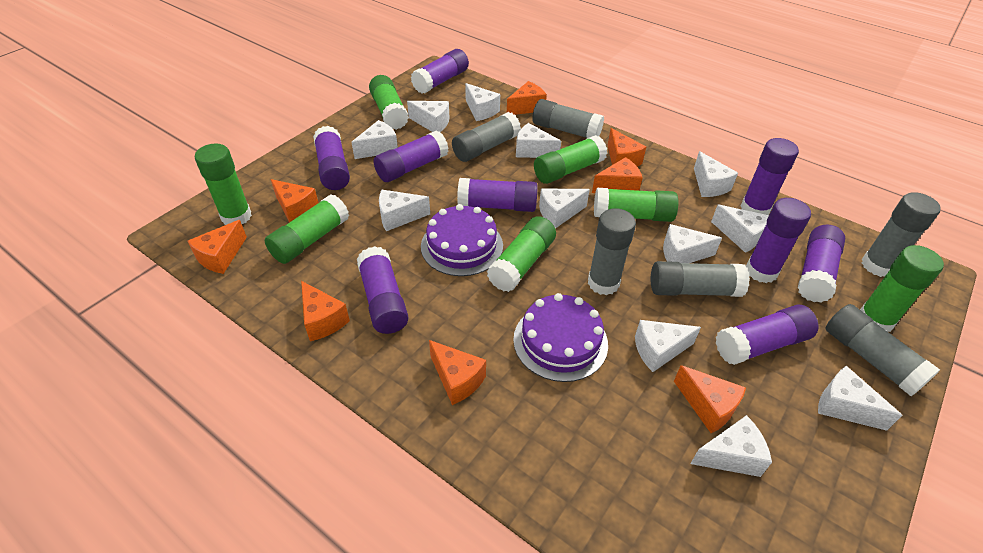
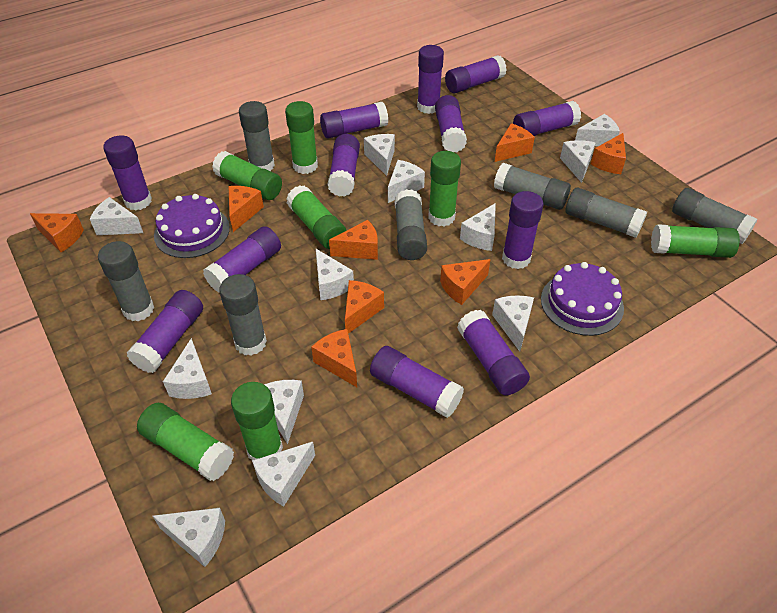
grey glue stick: 6 -> 7
purple glue stick: 9 -> 12

